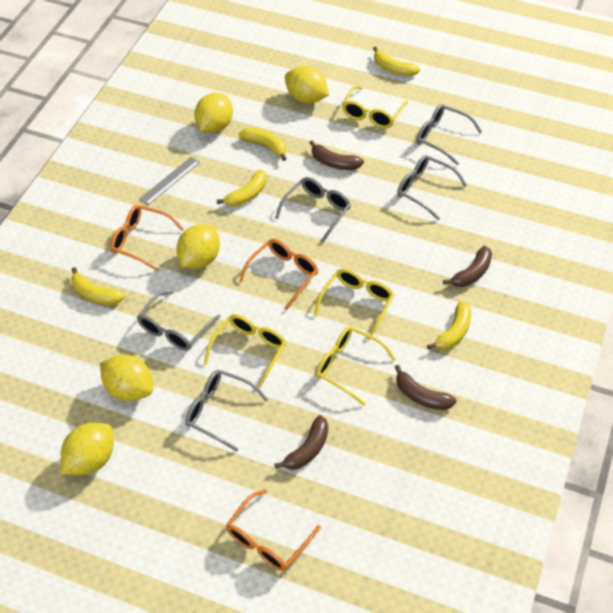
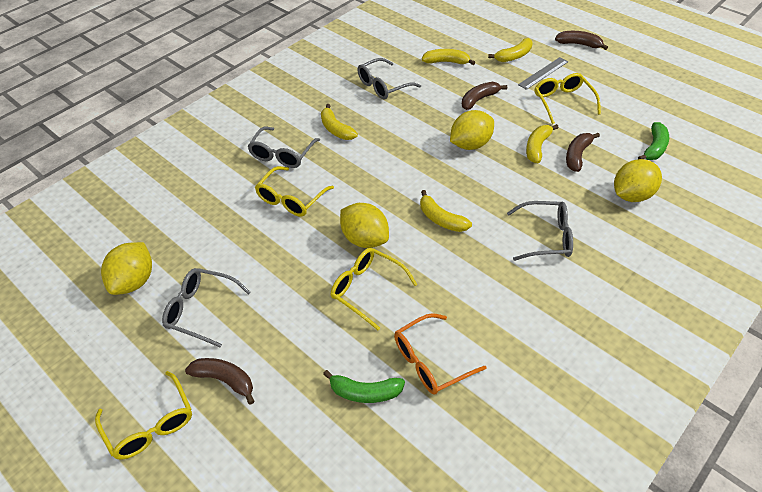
green banana: 0 -> 2
grey glasses: 5 -> 4
orange glasses: 3 -> 1
yellow lemon: 5 -> 4

